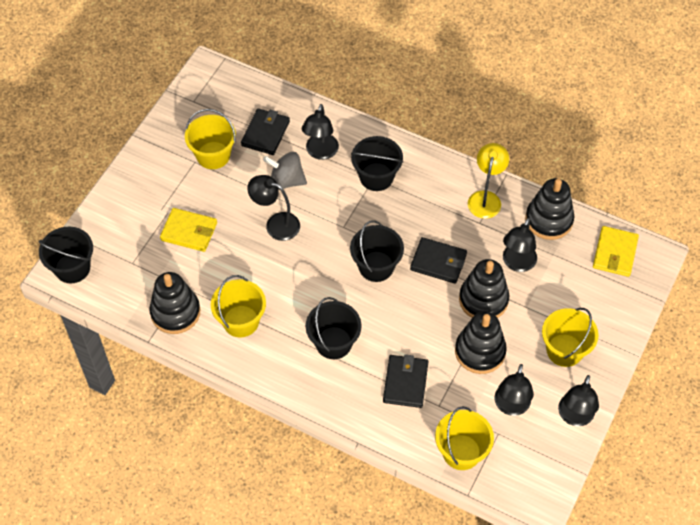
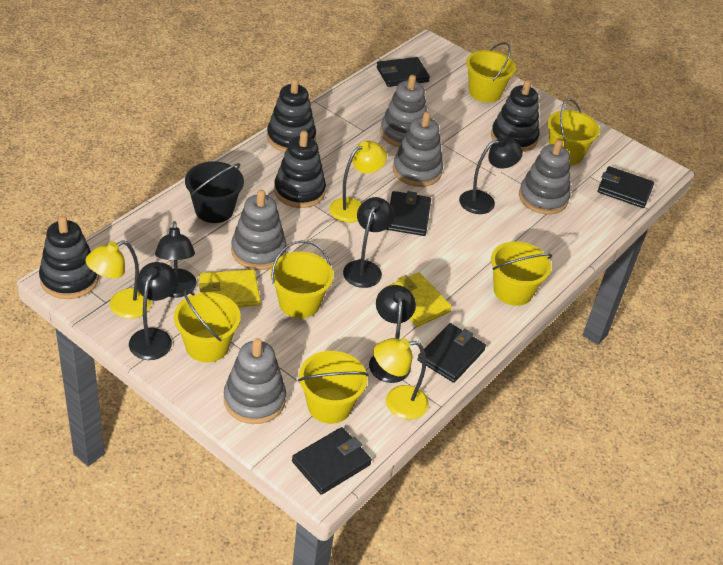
black bucket: 4 -> 1
black wallet: 3 -> 5
grey spinning top: 1 -> 0
grey stacking toy: 0 -> 5
yellow bucket: 4 -> 6
yellow lamp: 1 -> 3

